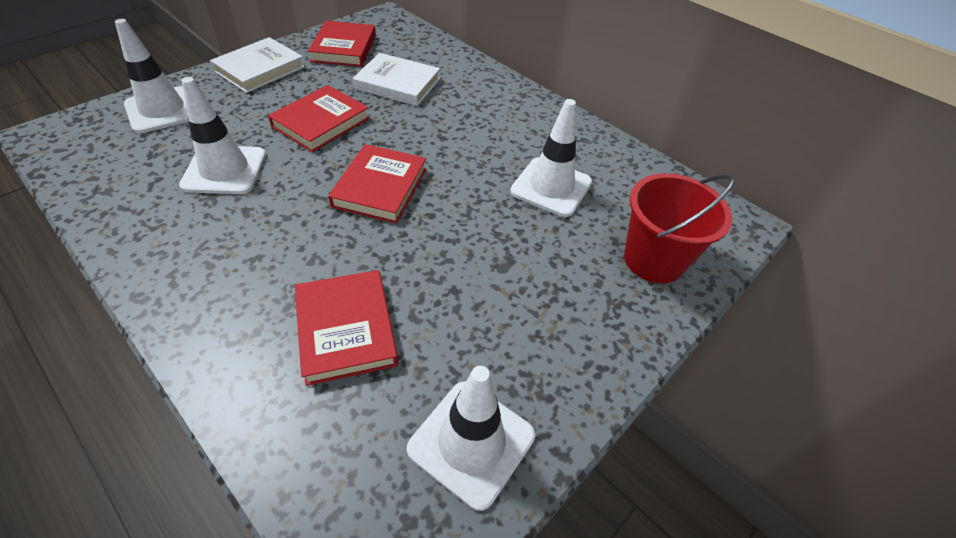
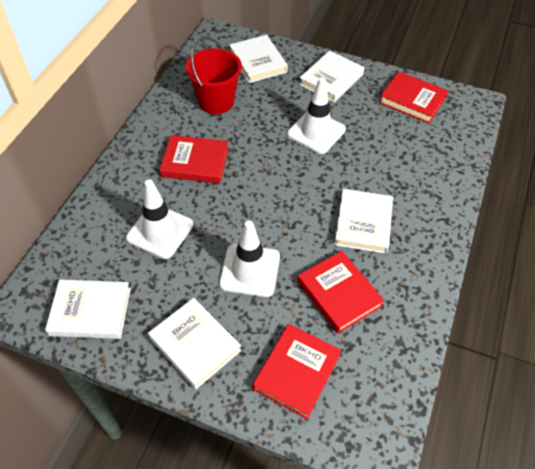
white book: 2 -> 5
white traffic cone: 4 -> 3

